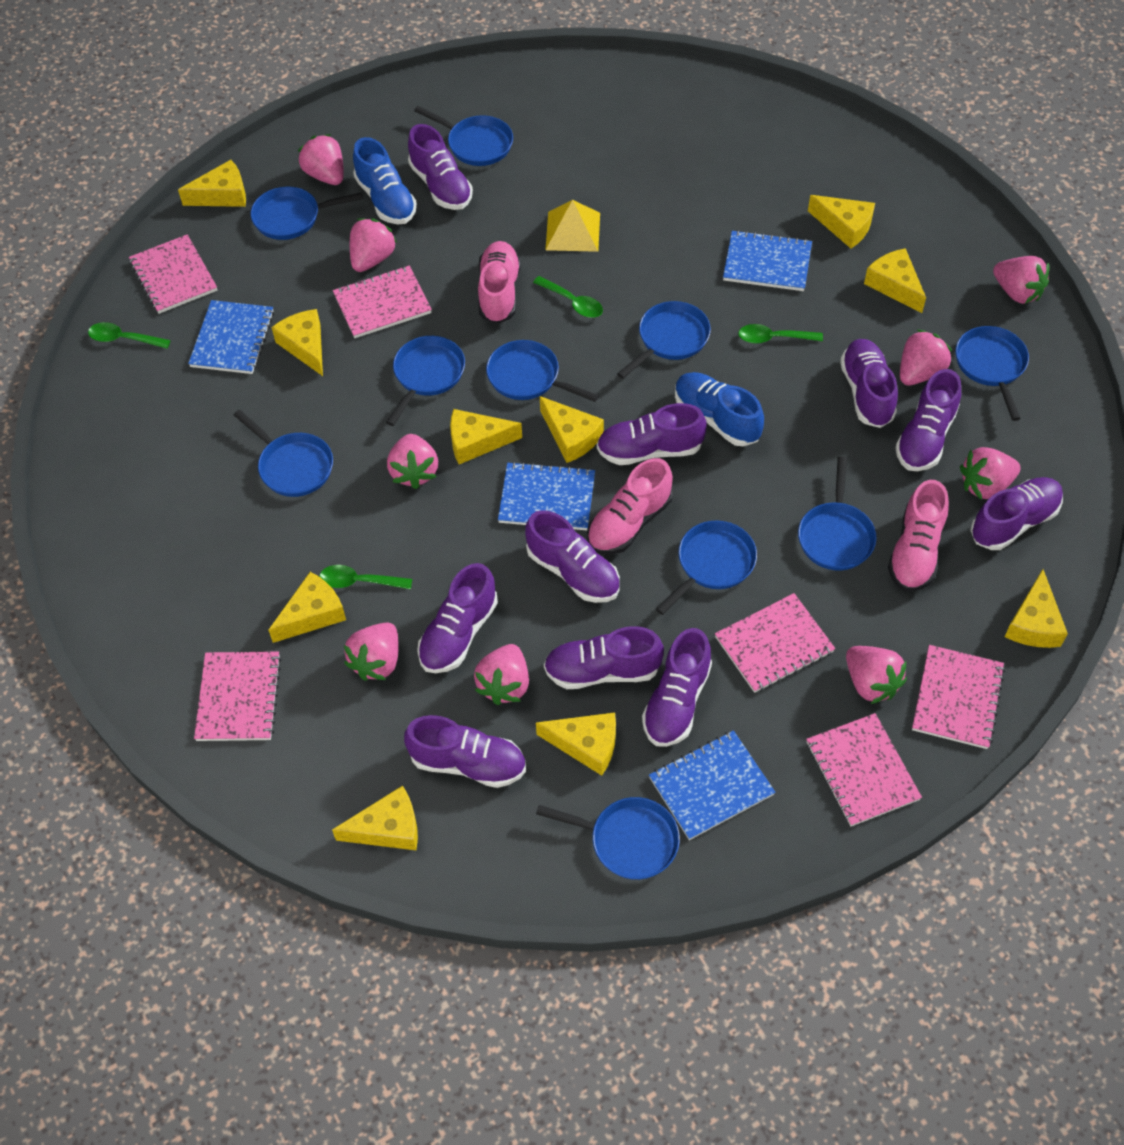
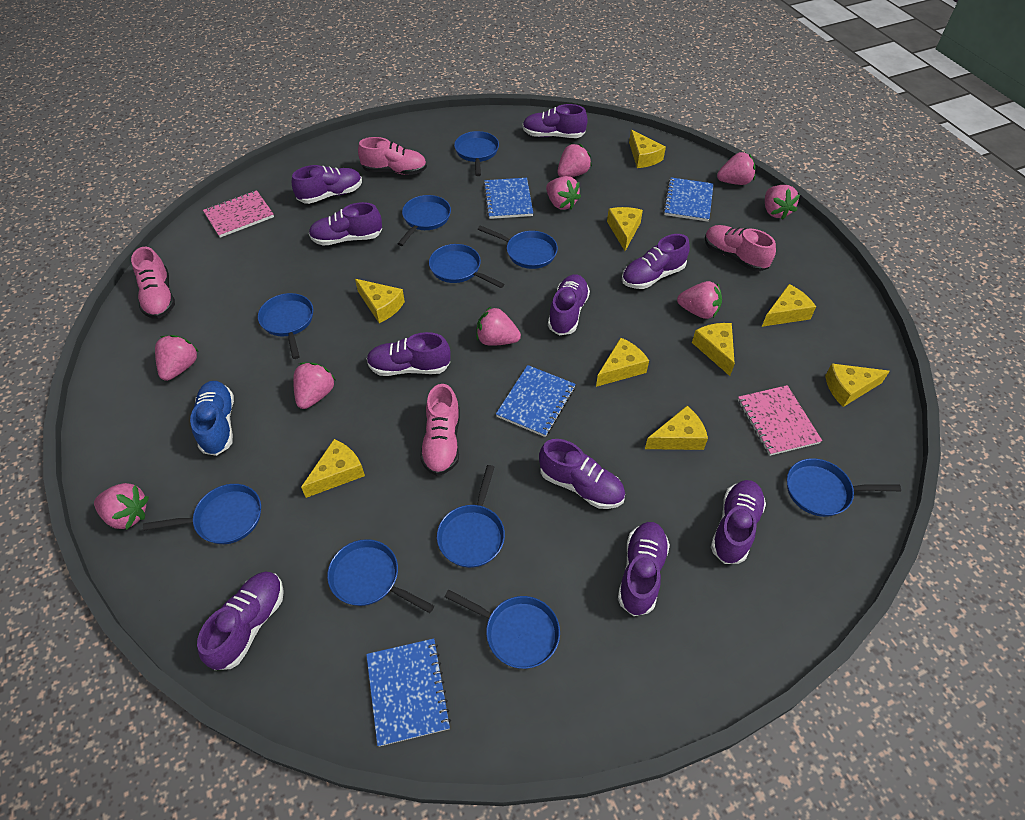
blue shoe: 2 -> 1
green spoon: 4 -> 0
pink notebook: 6 -> 2
pink shoe: 3 -> 4
yellow cheese: 10 -> 9
yellow pyramid: 1 -> 0

